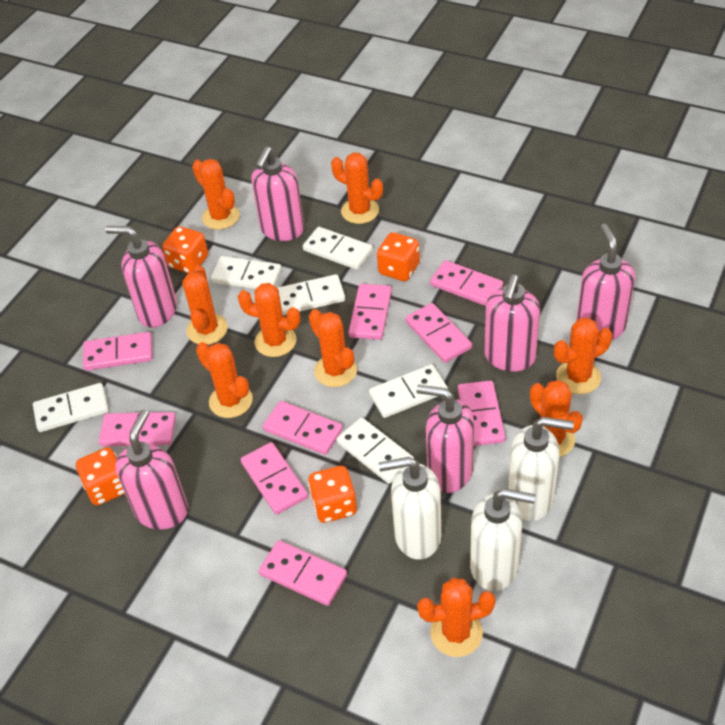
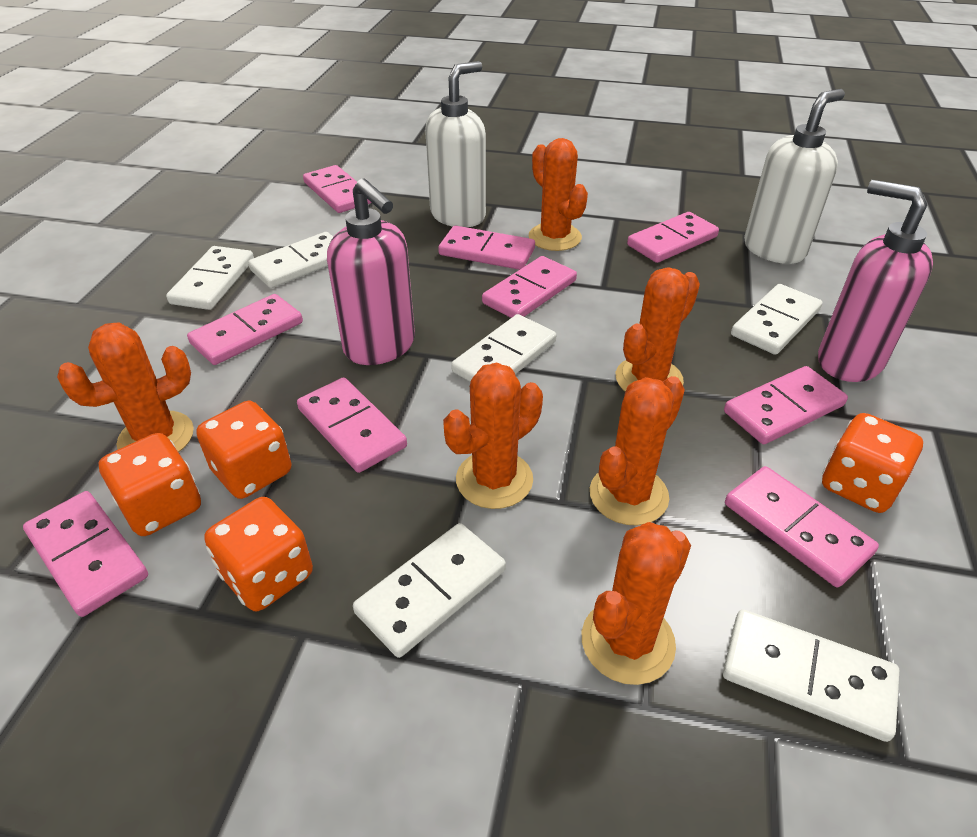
orange cactus: 9 -> 6
pink soap dispenser: 6 -> 2
white soap dispenser: 3 -> 2

